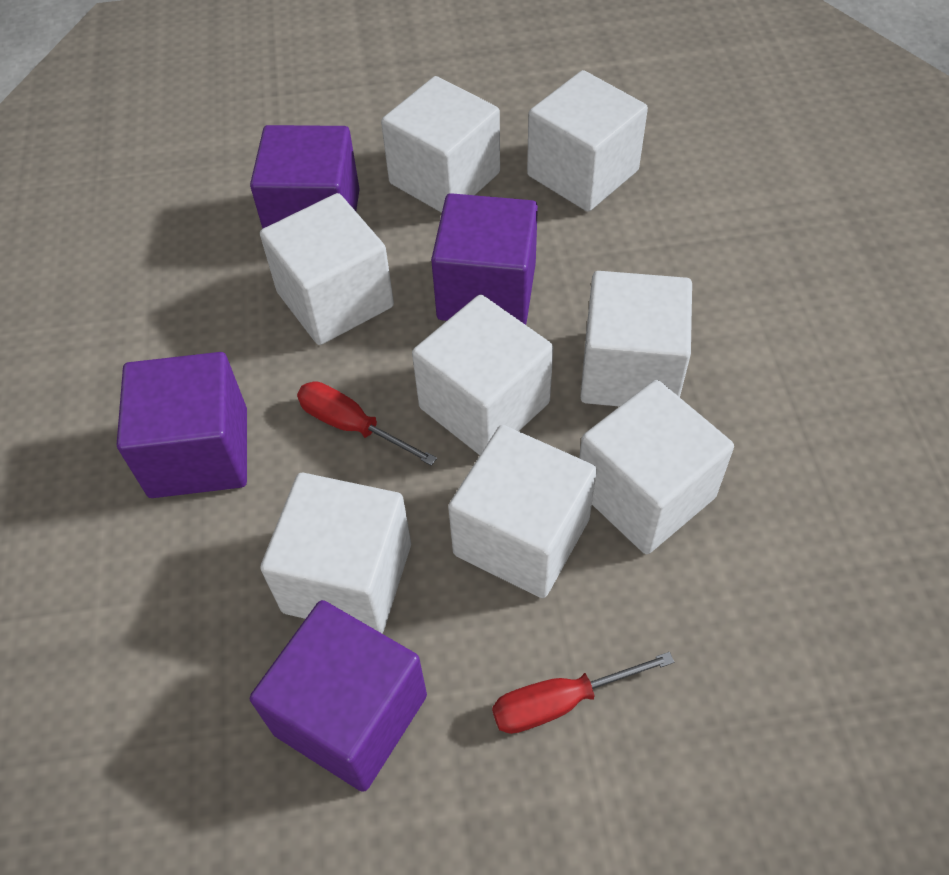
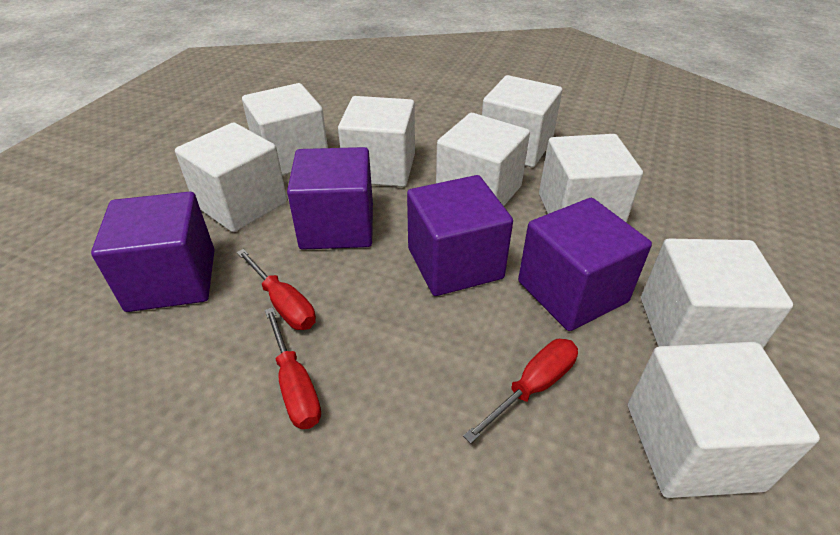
red screwdriver: 2 -> 3

